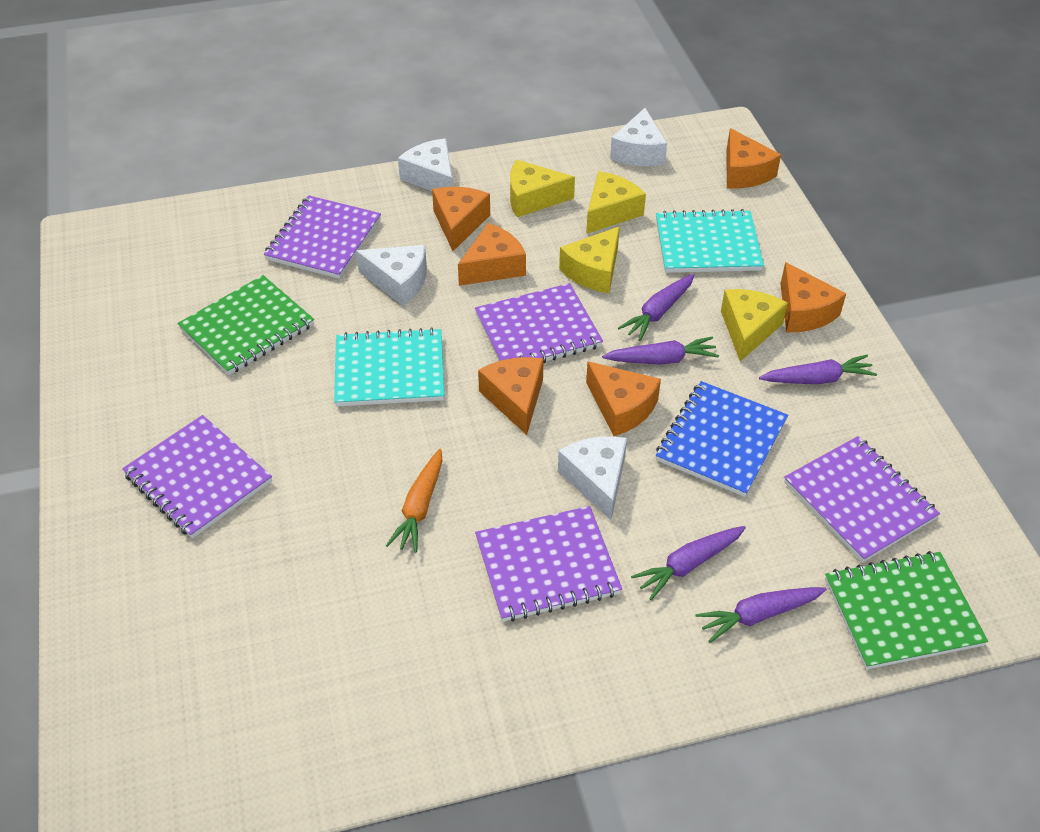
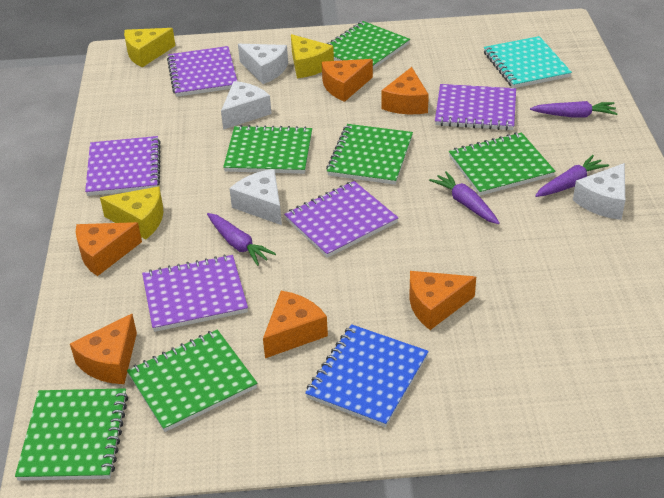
green notebook: 2 -> 6
orange carrot: 1 -> 0
purple carrot: 5 -> 4
turquoise notebook: 2 -> 1
yellow cheese: 4 -> 3

